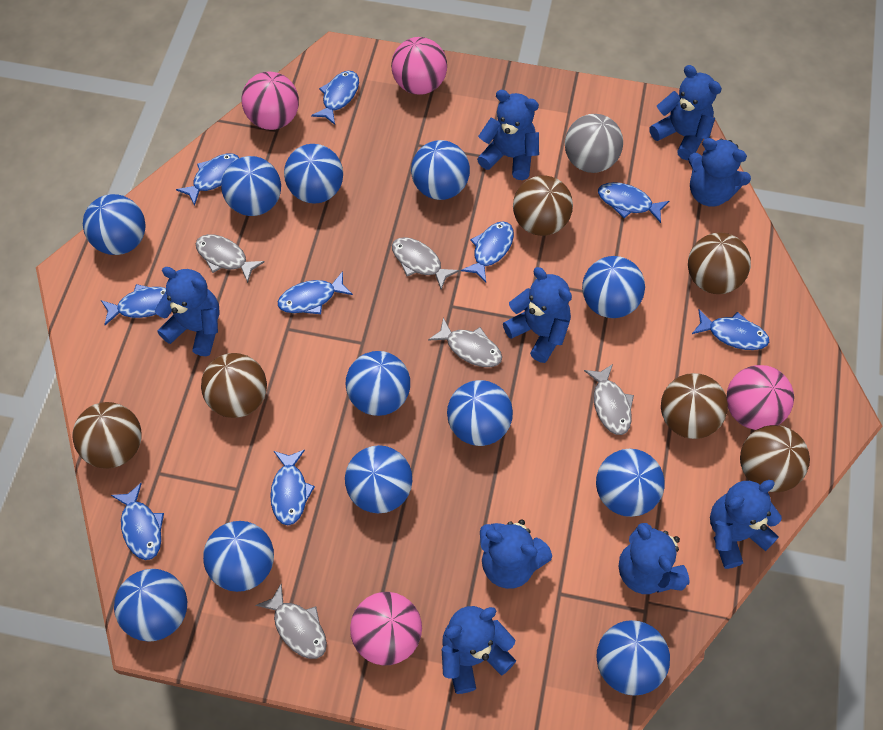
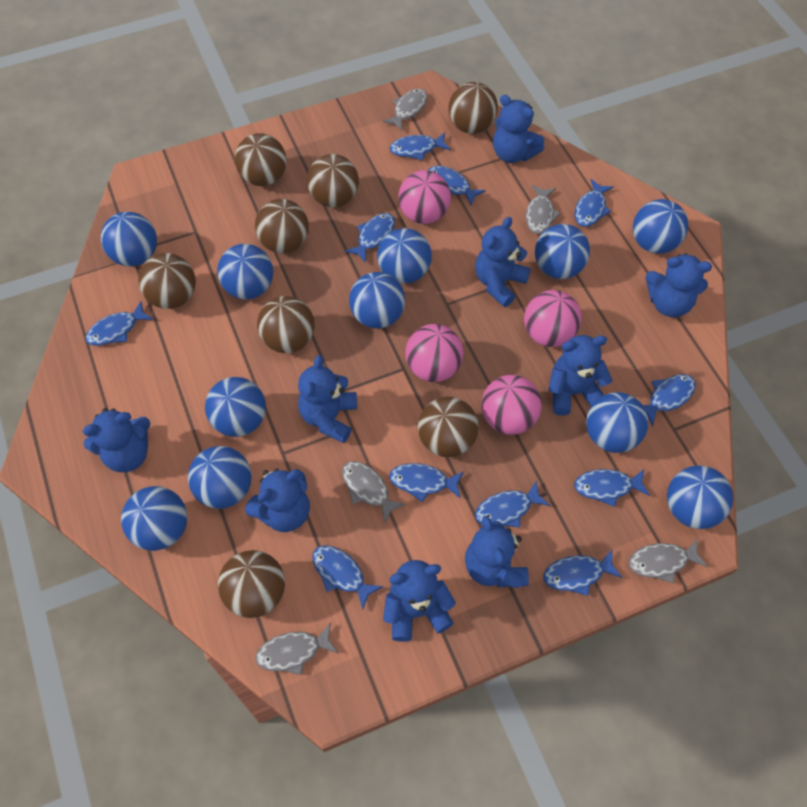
blue ball: 12 -> 11
blue fish: 9 -> 11
brown ball: 6 -> 8
grey ball: 1 -> 0

